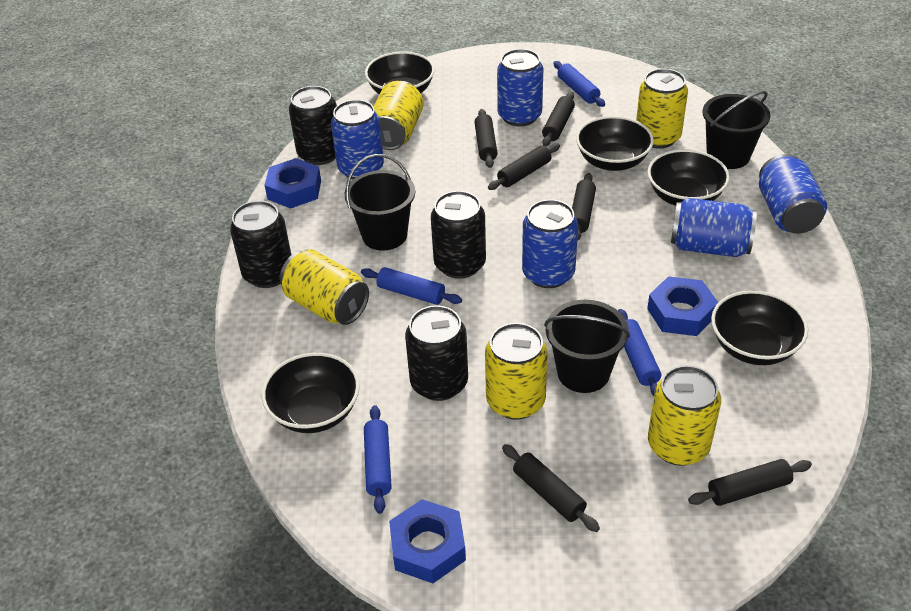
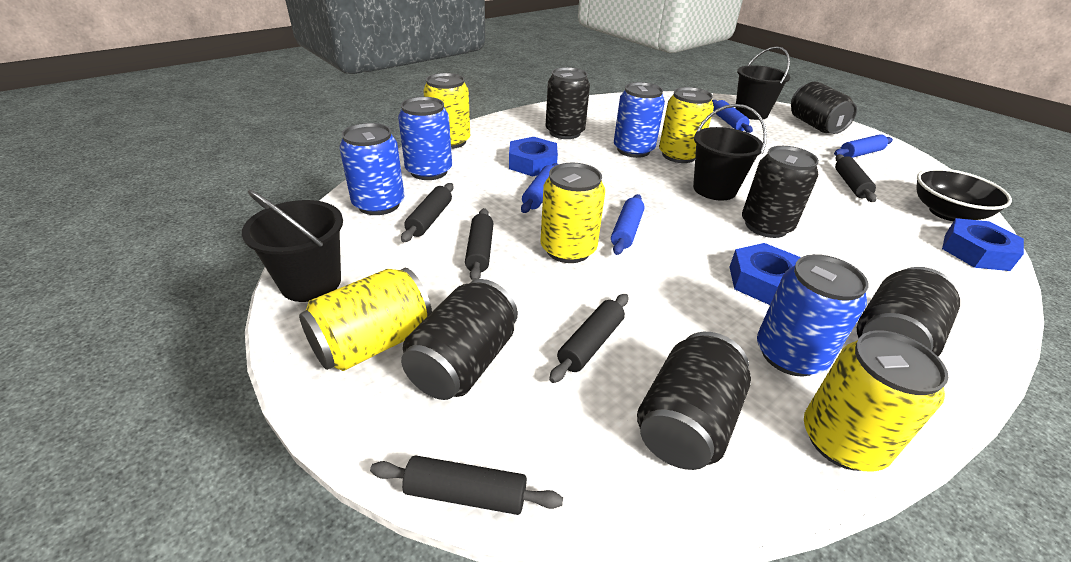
black bowl: 5 -> 1
black can: 4 -> 6
black rolling pin: 6 -> 5
blue can: 5 -> 4

